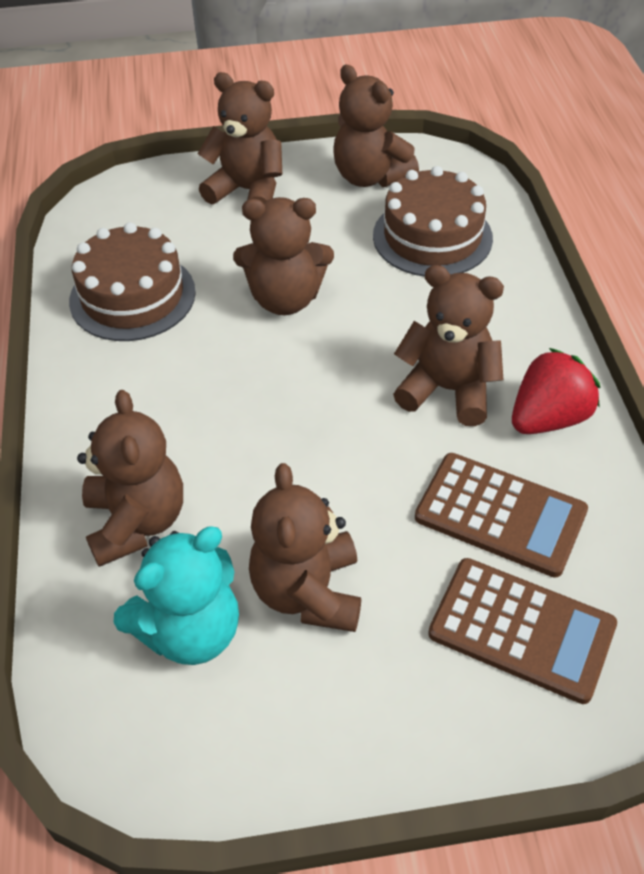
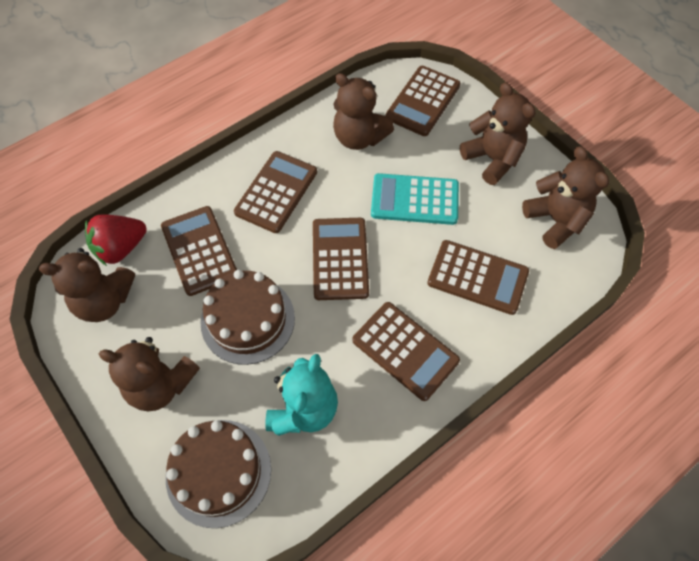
brown calculator: 2 -> 6
brown teddy bear: 6 -> 5
turquoise calculator: 0 -> 1

